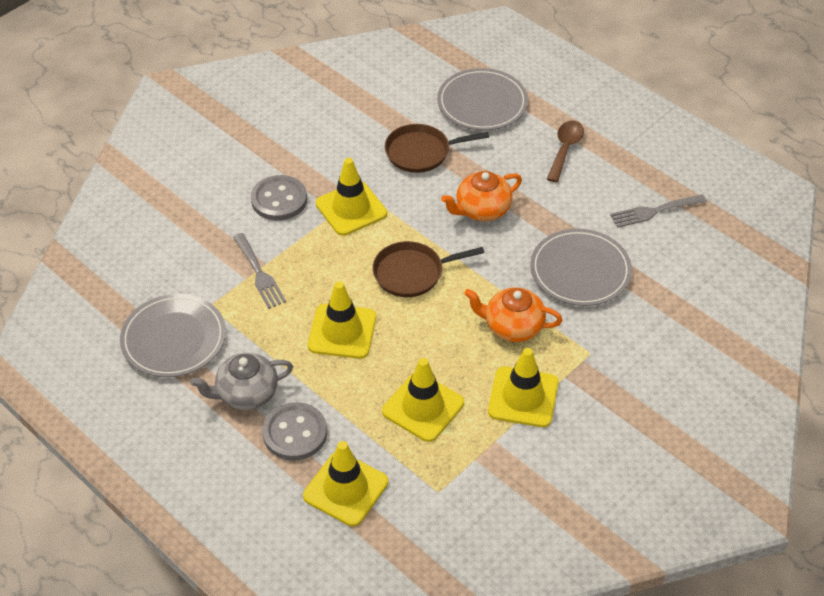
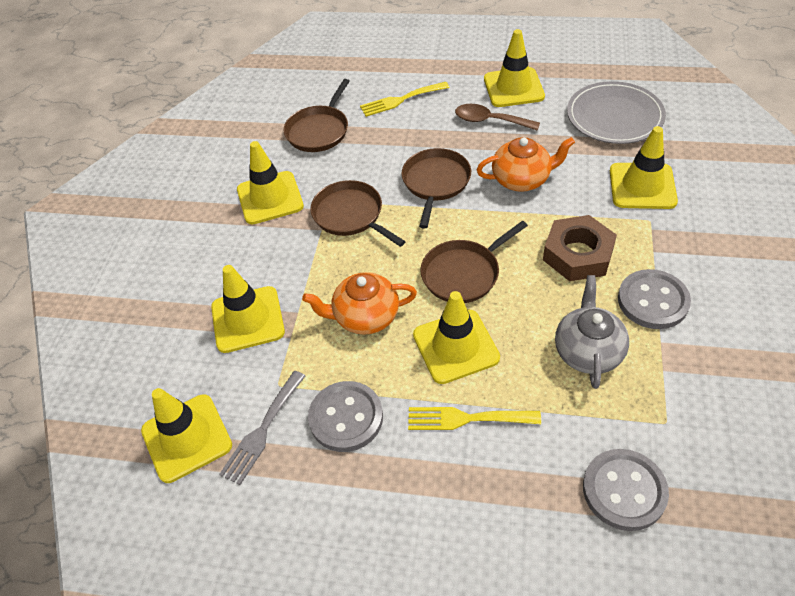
brown nut: 0 -> 1
brown pan: 2 -> 4
grey button: 2 -> 3
grey fork: 2 -> 1
grey plate: 3 -> 1
yellow fork: 0 -> 2
yellow traffic cone: 5 -> 6

